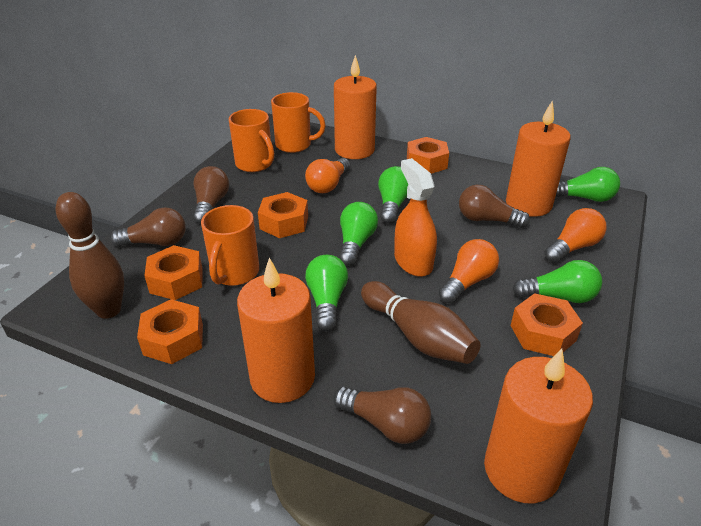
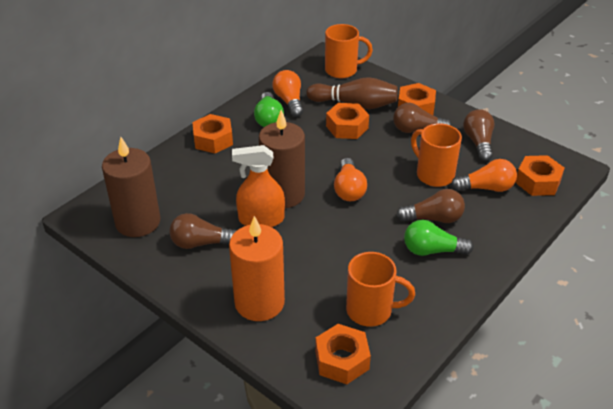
brown bowling pin: 2 -> 1
brown candle: 0 -> 2
green light bulb: 5 -> 2
orange candle: 4 -> 1

